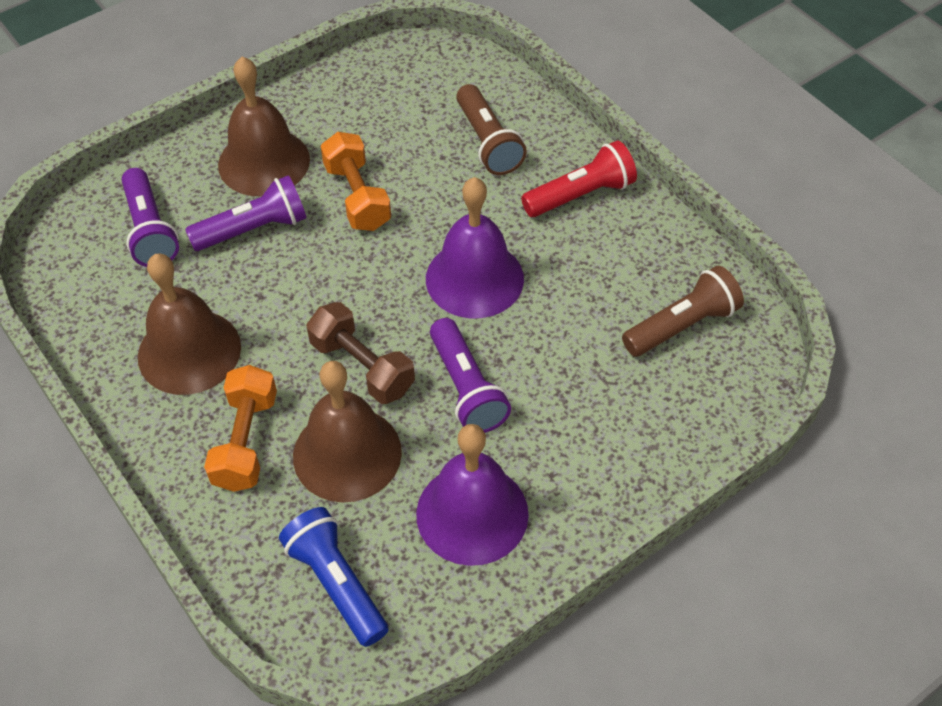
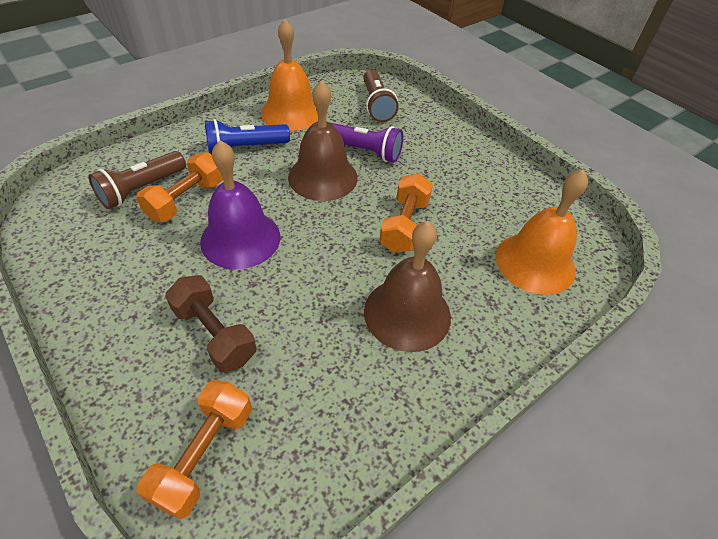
brown bell: 3 -> 2
orange bell: 0 -> 2
orange dumbbell: 2 -> 3
purple bell: 2 -> 1
purple flashlight: 3 -> 1
red flashlight: 1 -> 0

